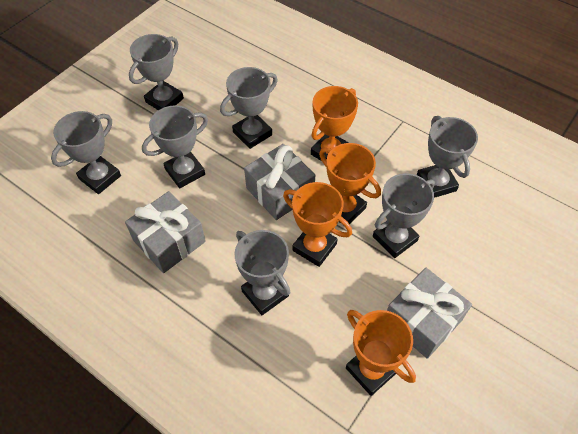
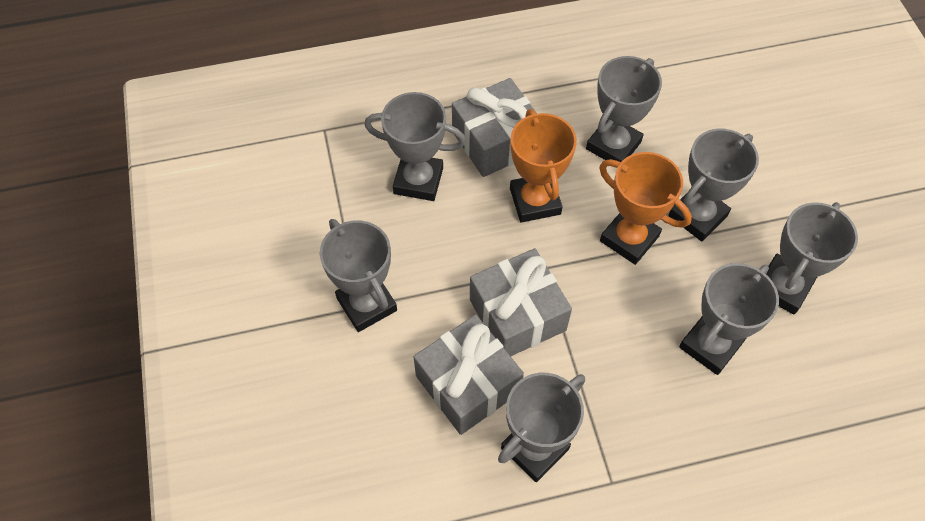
orange trophy: 4 -> 2

